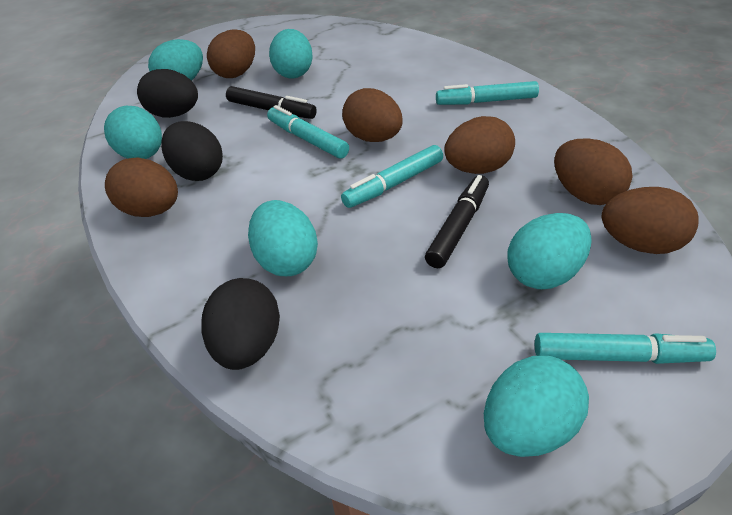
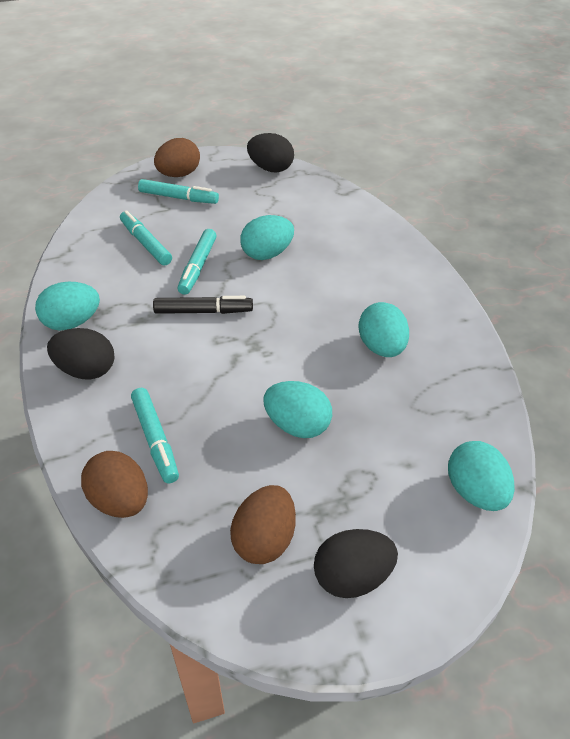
black marker: 2 -> 1
brown egg: 6 -> 3
turquoise egg: 6 -> 5

